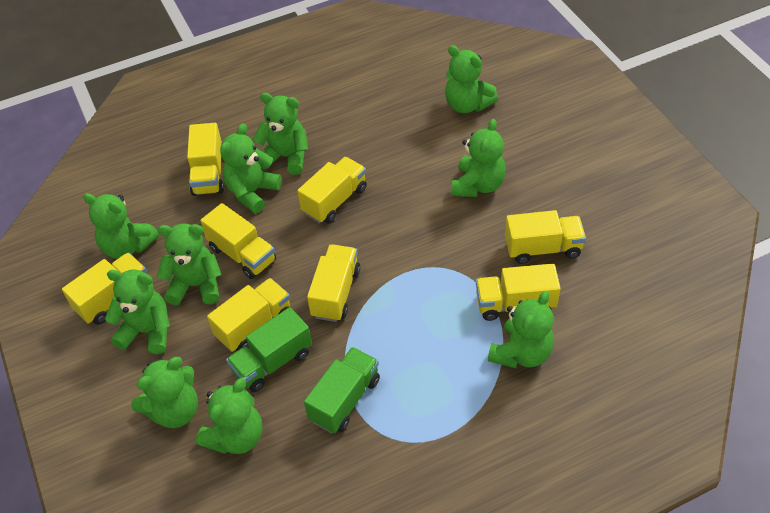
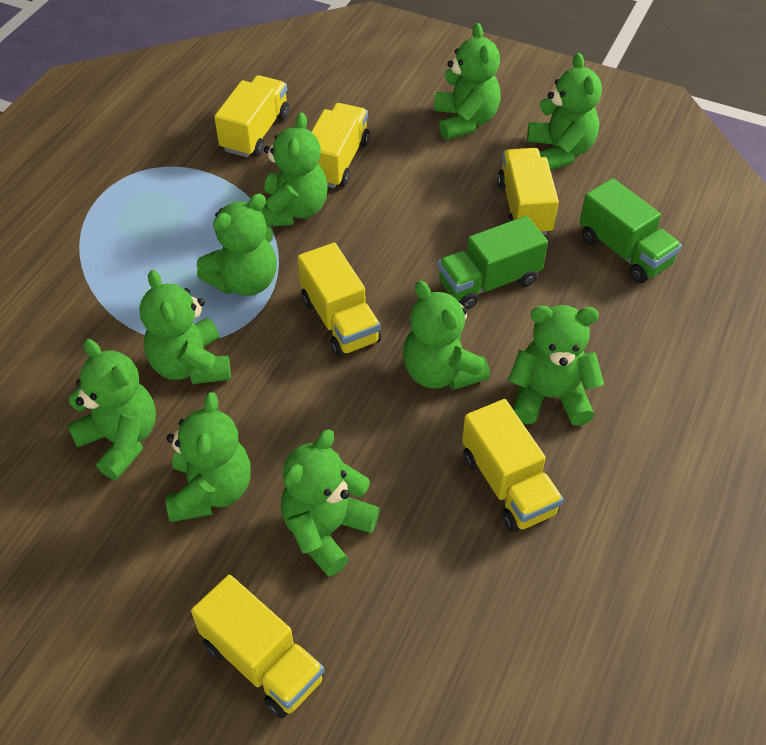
yellow truck: 8 -> 6

